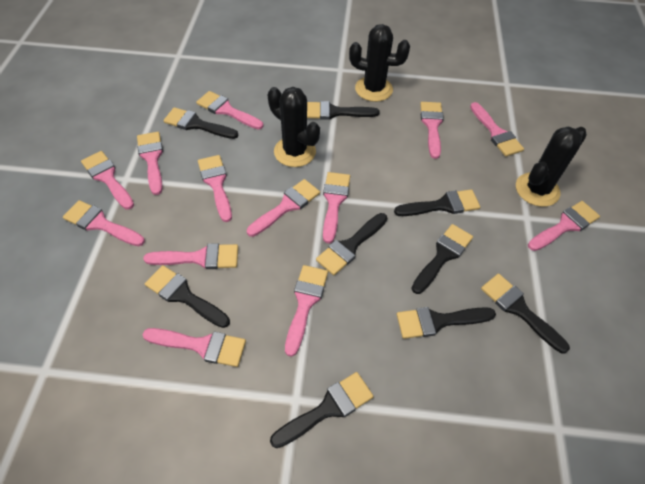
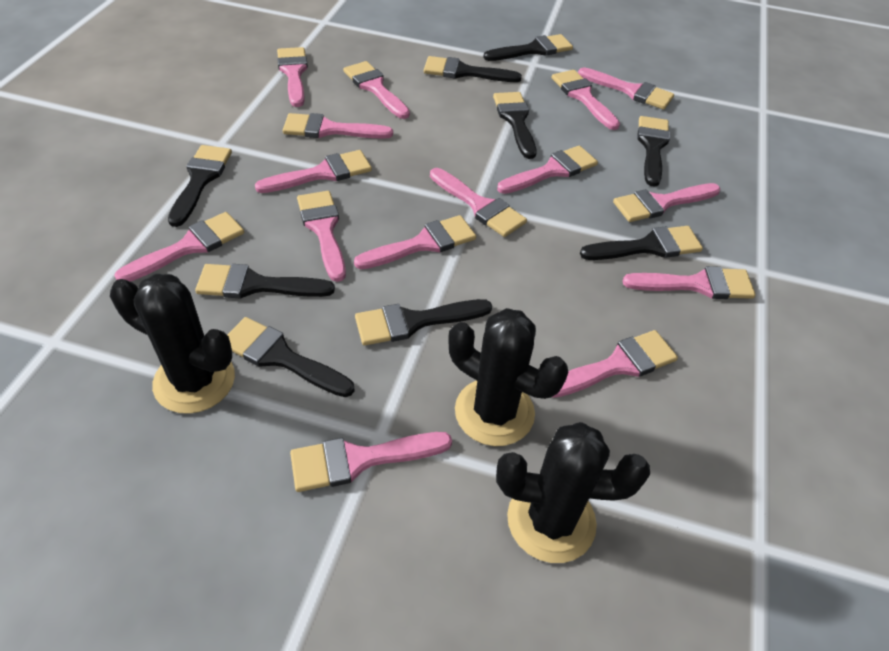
pink brush: 13 -> 15

